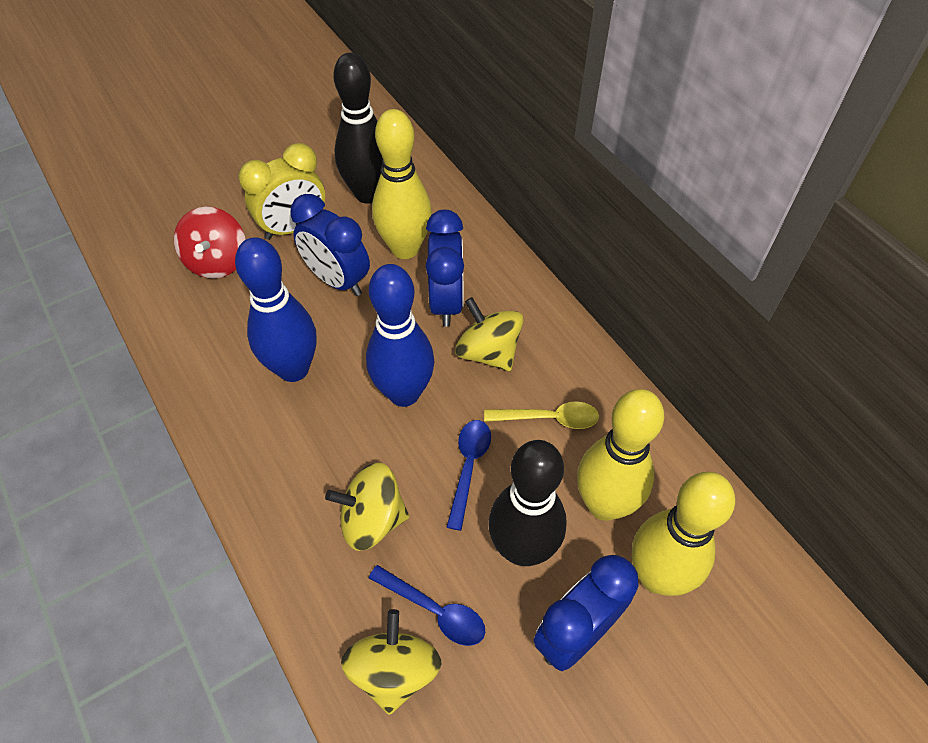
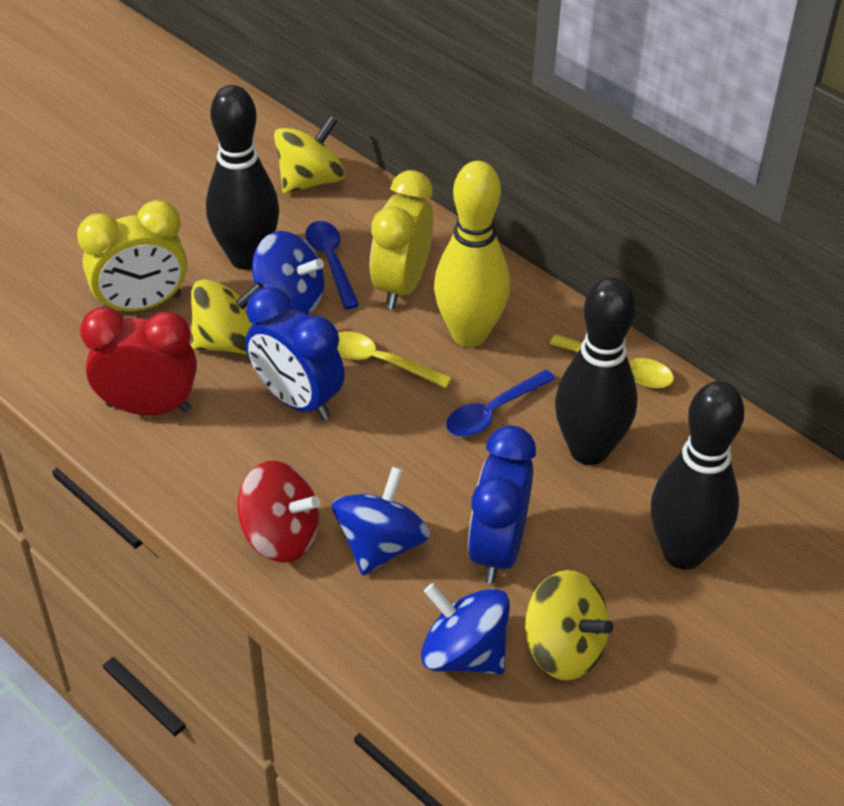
black bowling pin: 2 -> 3
blue bowling pin: 2 -> 0
blue clock: 3 -> 2
blue spinning top: 0 -> 3
red clock: 0 -> 1
yellow bowling pin: 3 -> 1
yellow clock: 1 -> 2
yellow spoon: 1 -> 2

